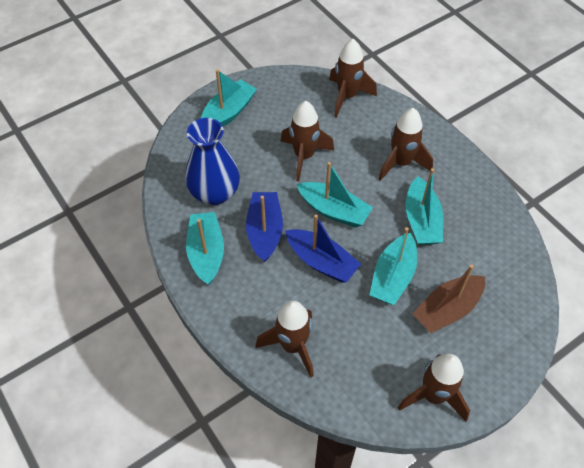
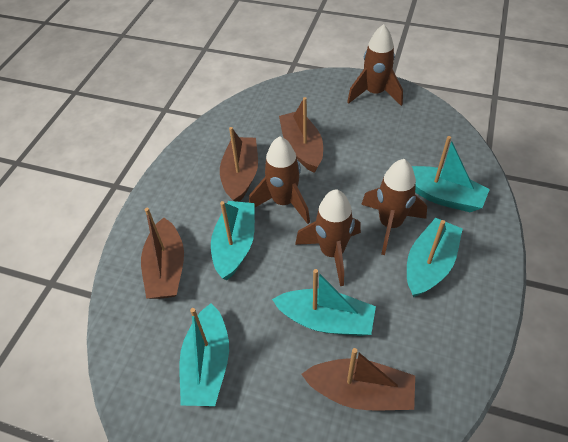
blue boat: 2 -> 0
blue vase: 1 -> 0
brown boat: 1 -> 4
brown rocket: 5 -> 4

